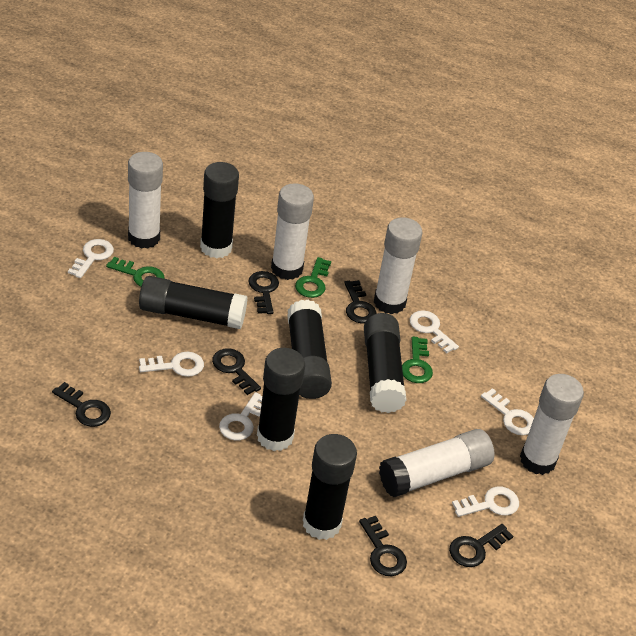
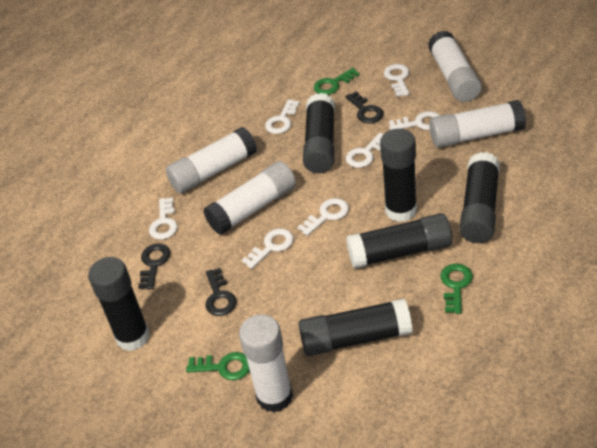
black key: 6 -> 3
white key: 6 -> 7

